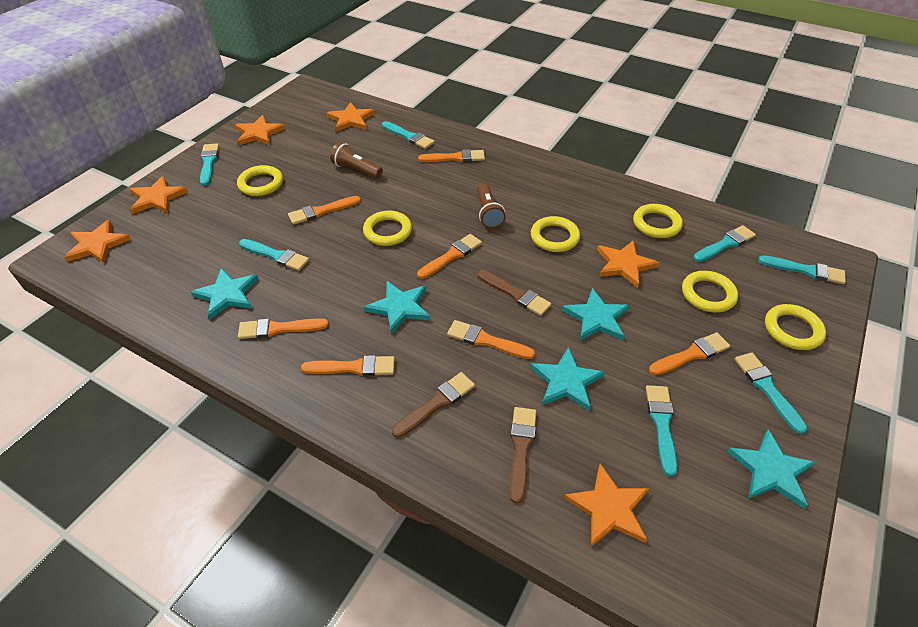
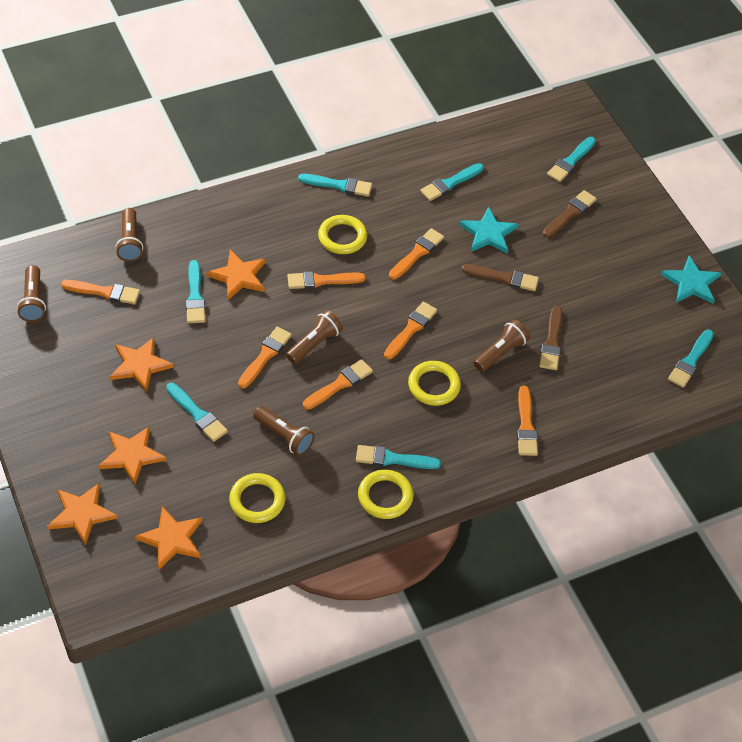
brown flashlight: 2 -> 5
orange star: 6 -> 5
turquoise star: 5 -> 2
yellow ring: 6 -> 4

